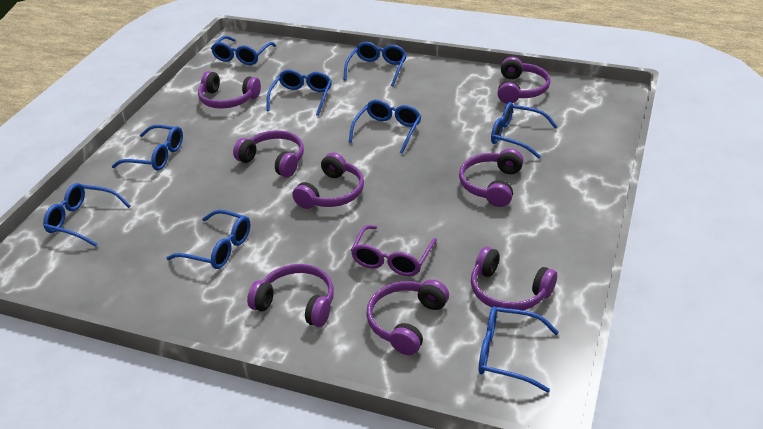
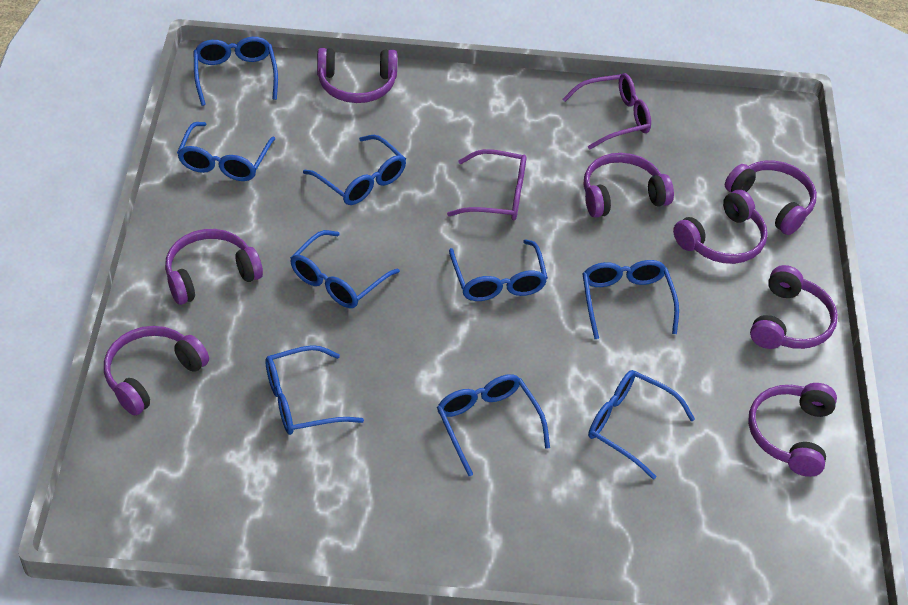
purple glasses: 1 -> 2

